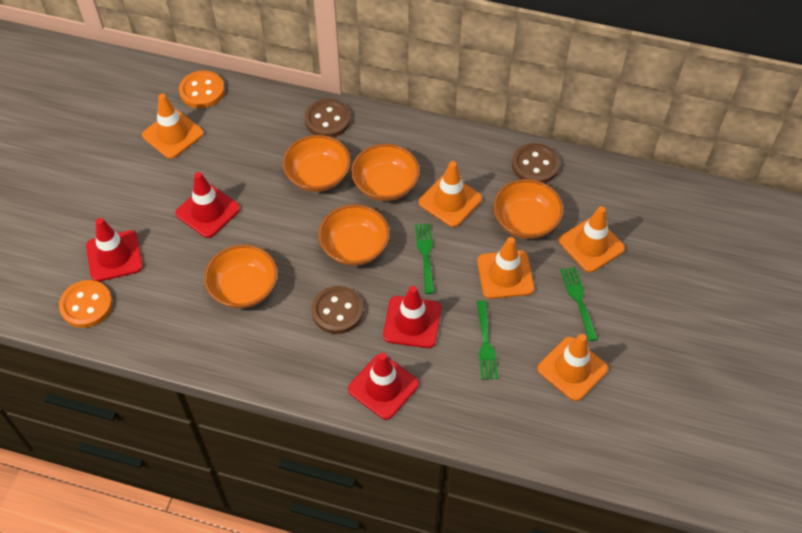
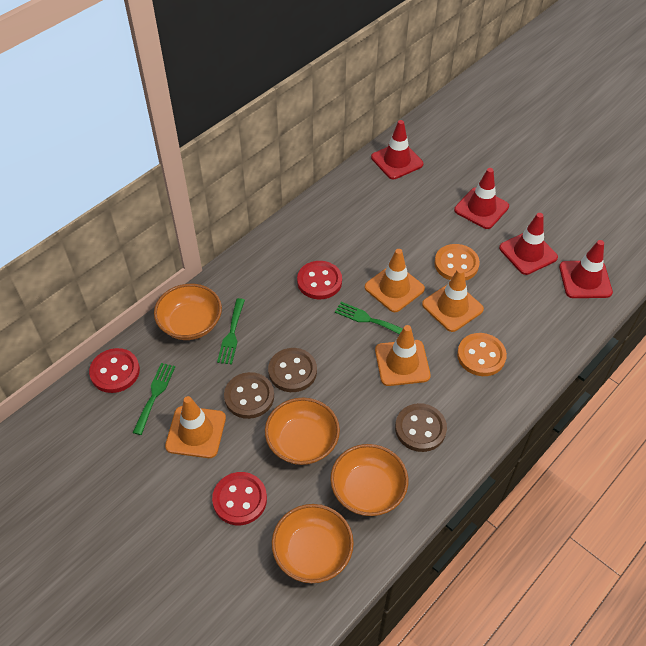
orange bowl: 5 -> 4
orange traffic cone: 5 -> 4
red button: 0 -> 3

